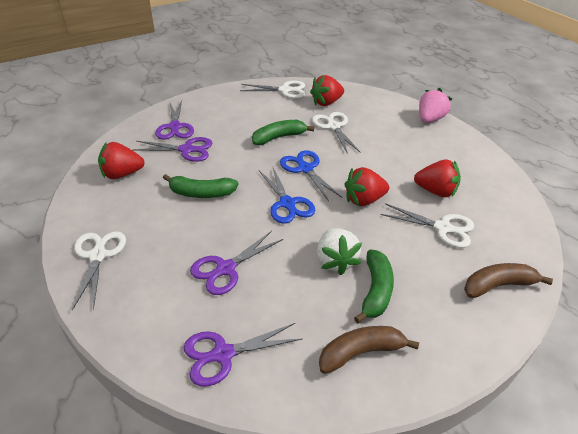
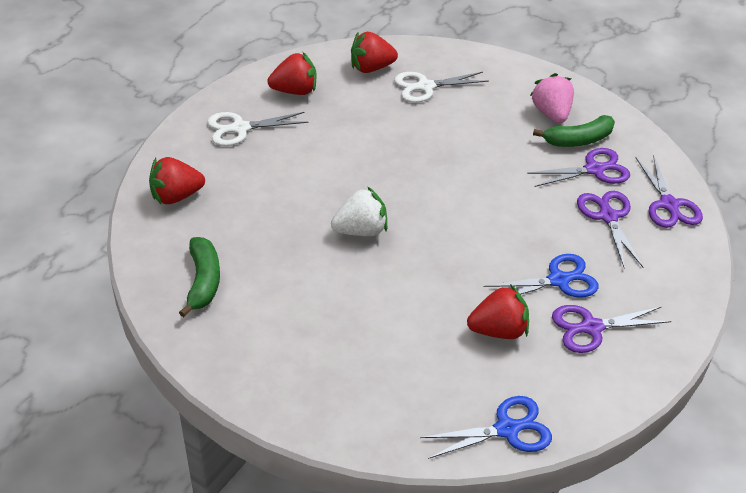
brown banana: 2 -> 0
green banana: 3 -> 2
white scissors: 4 -> 2

